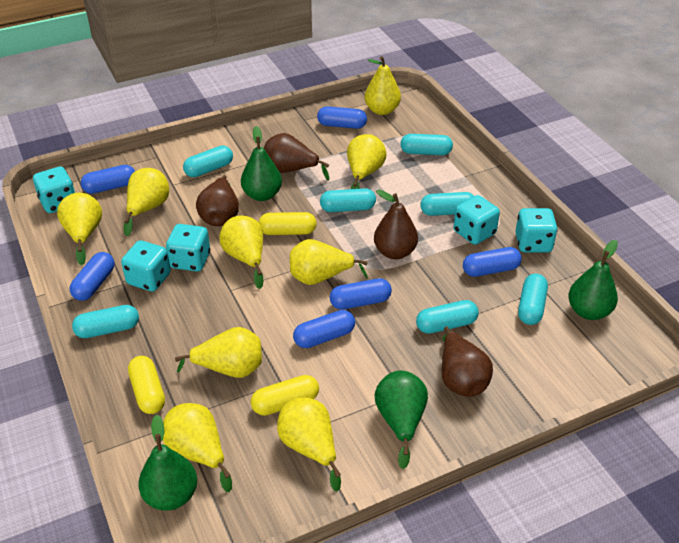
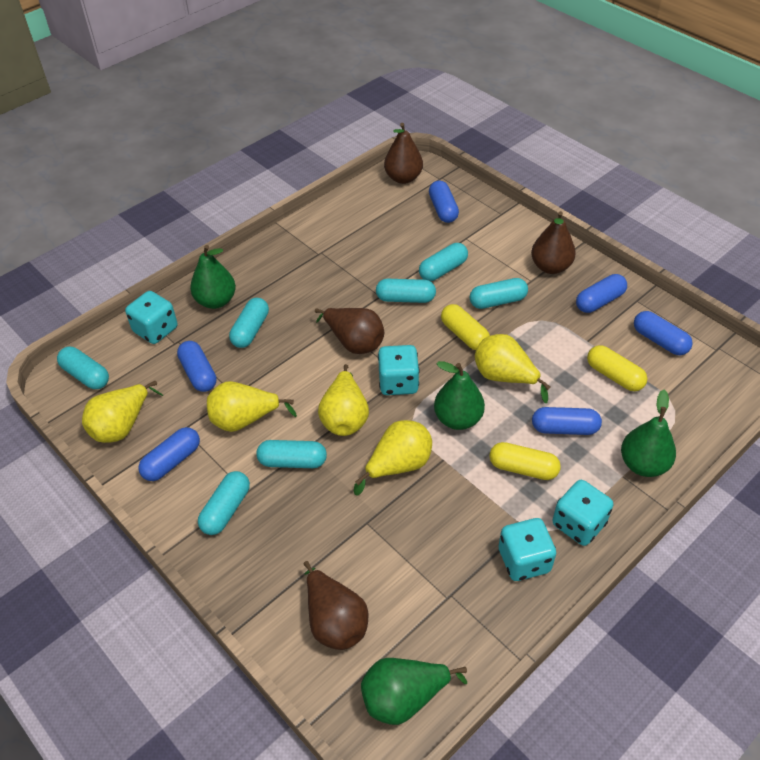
turquoise dice: 5 -> 4
yellow pear: 9 -> 5

